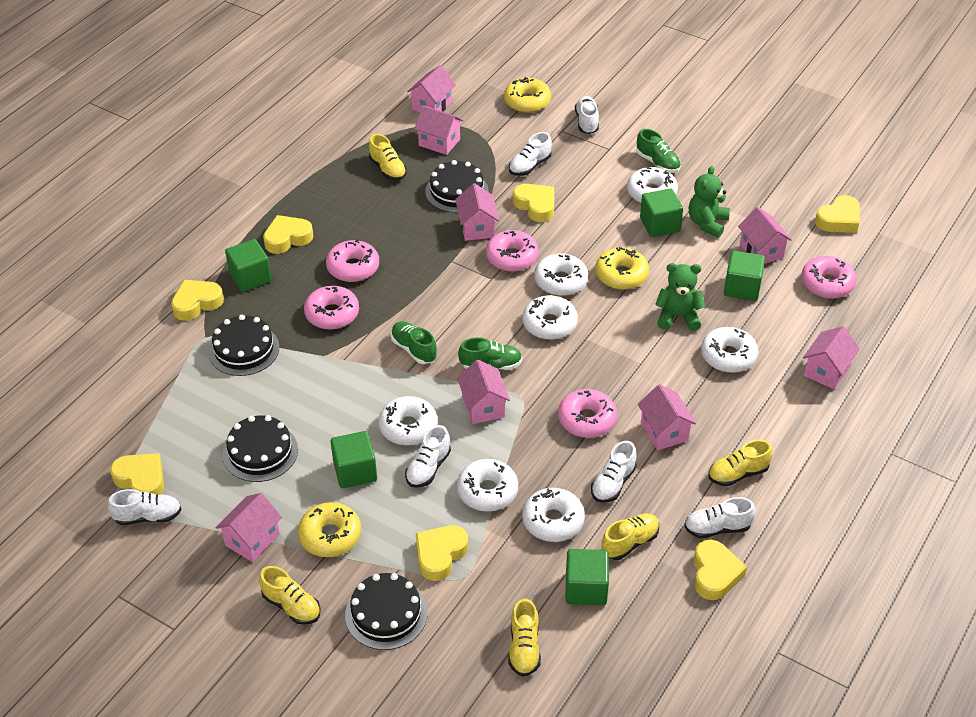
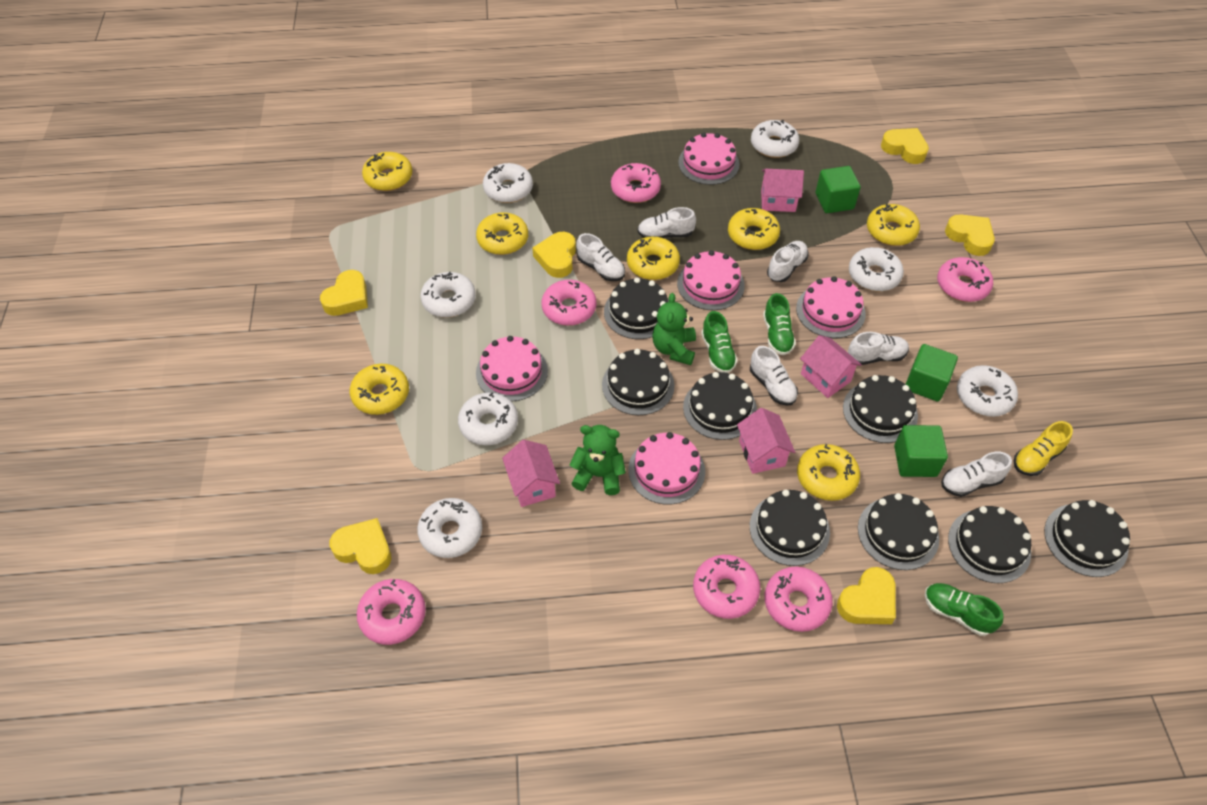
black cake: 4 -> 8
green cube: 5 -> 3
pink cake: 0 -> 5
pink donut: 5 -> 6
pink house: 8 -> 4
yellow donut: 3 -> 7
yellow heart: 7 -> 6
yellow shoe: 5 -> 1

